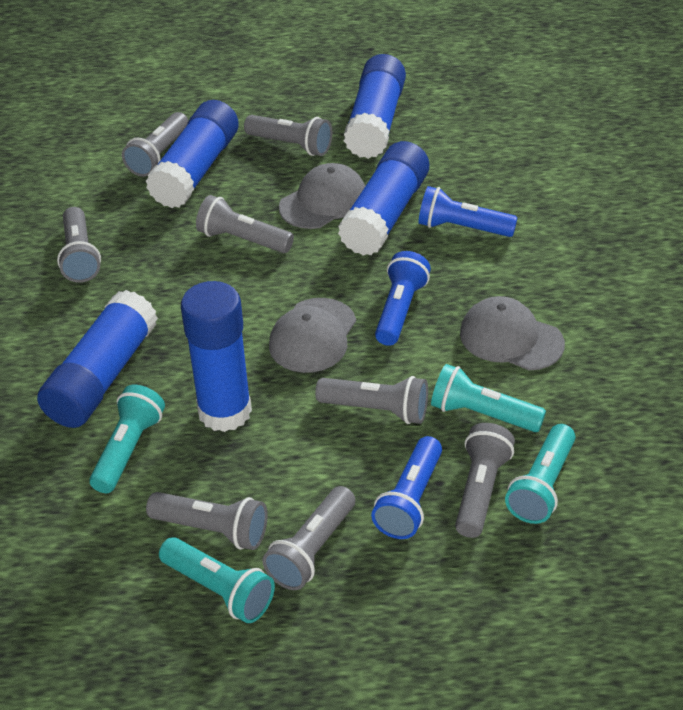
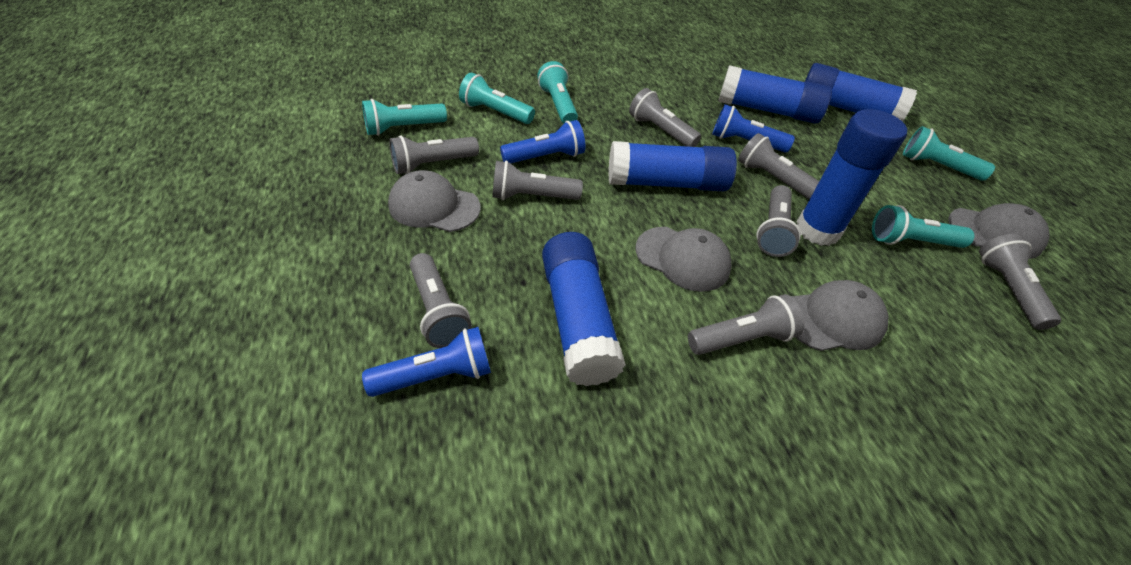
grey cap: 3 -> 4
turquoise flashlight: 4 -> 5

